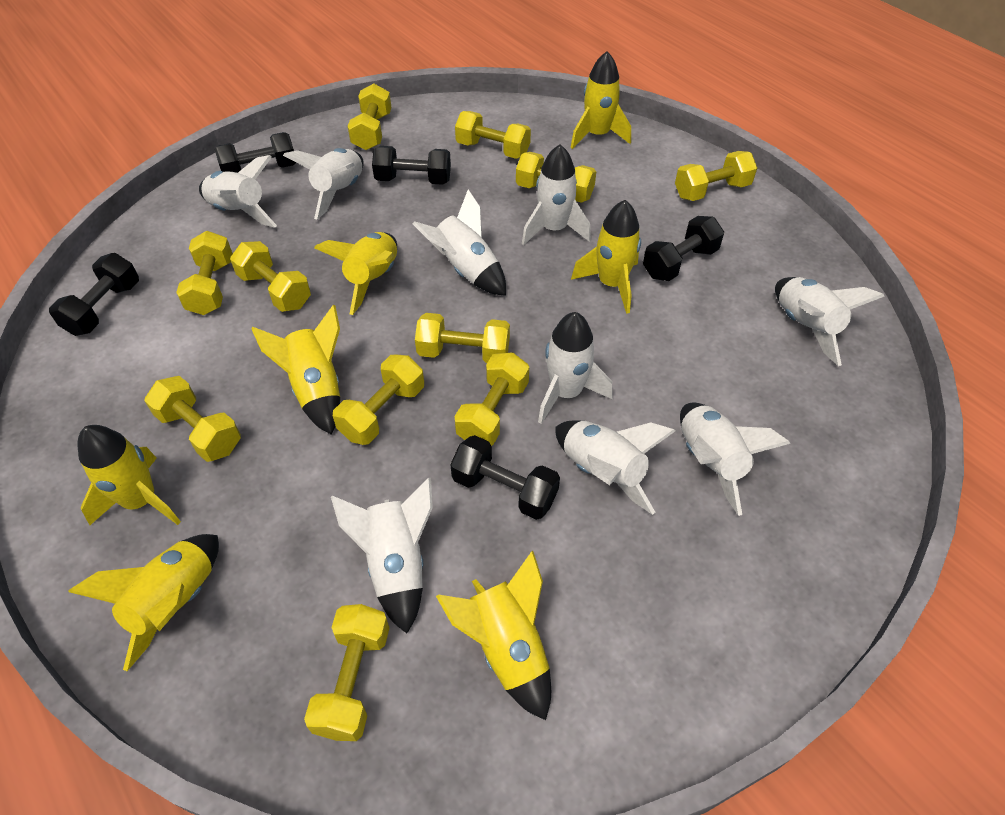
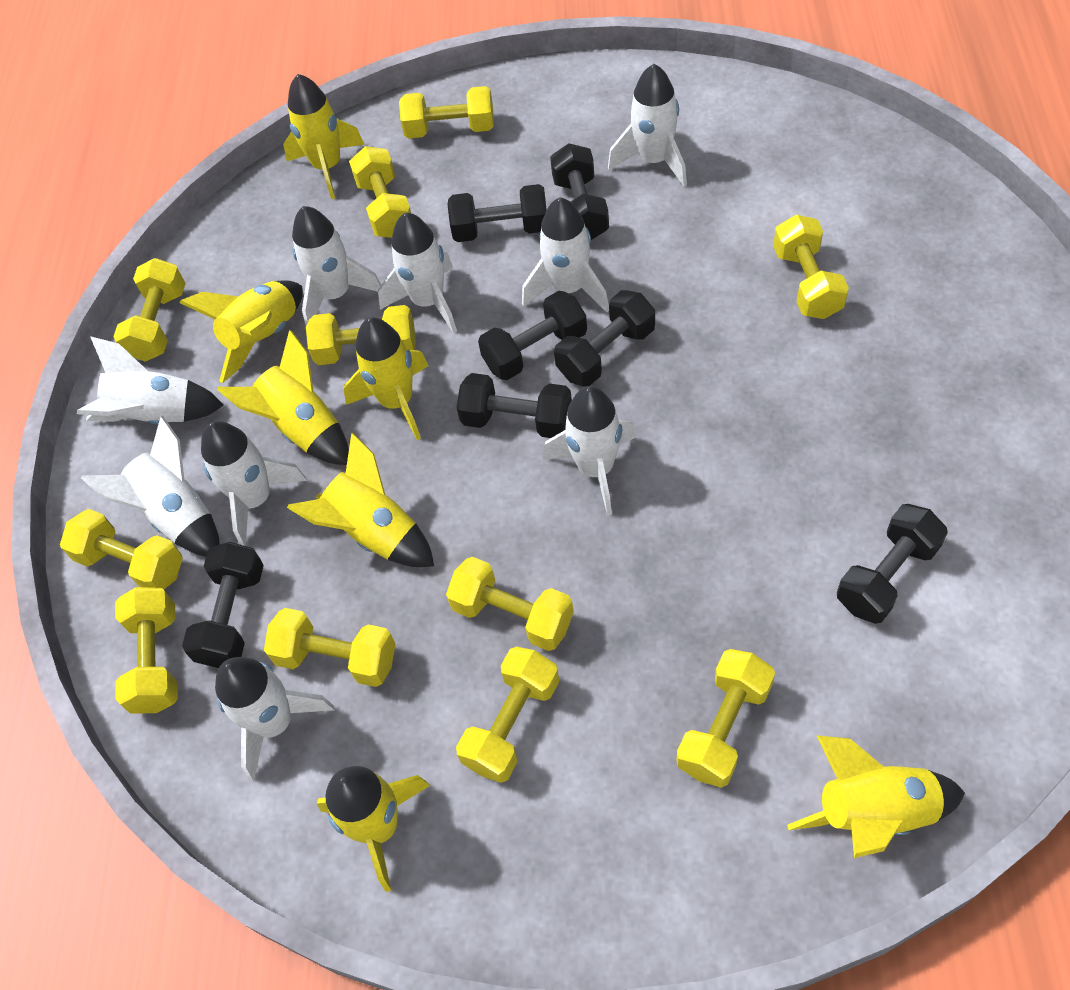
black dumbbell: 5 -> 7

